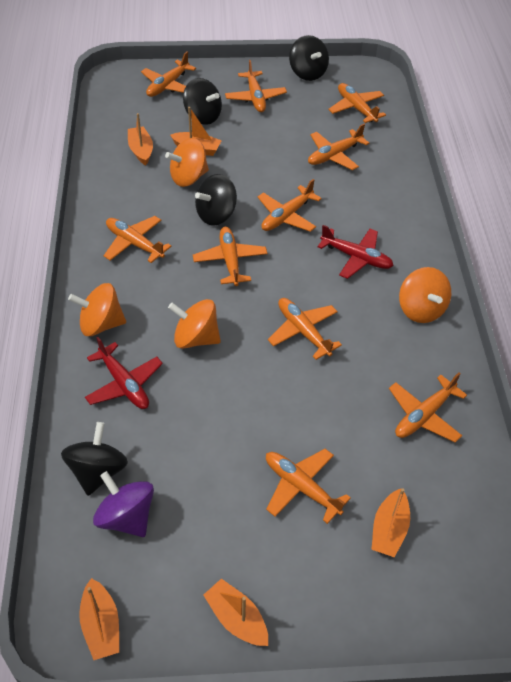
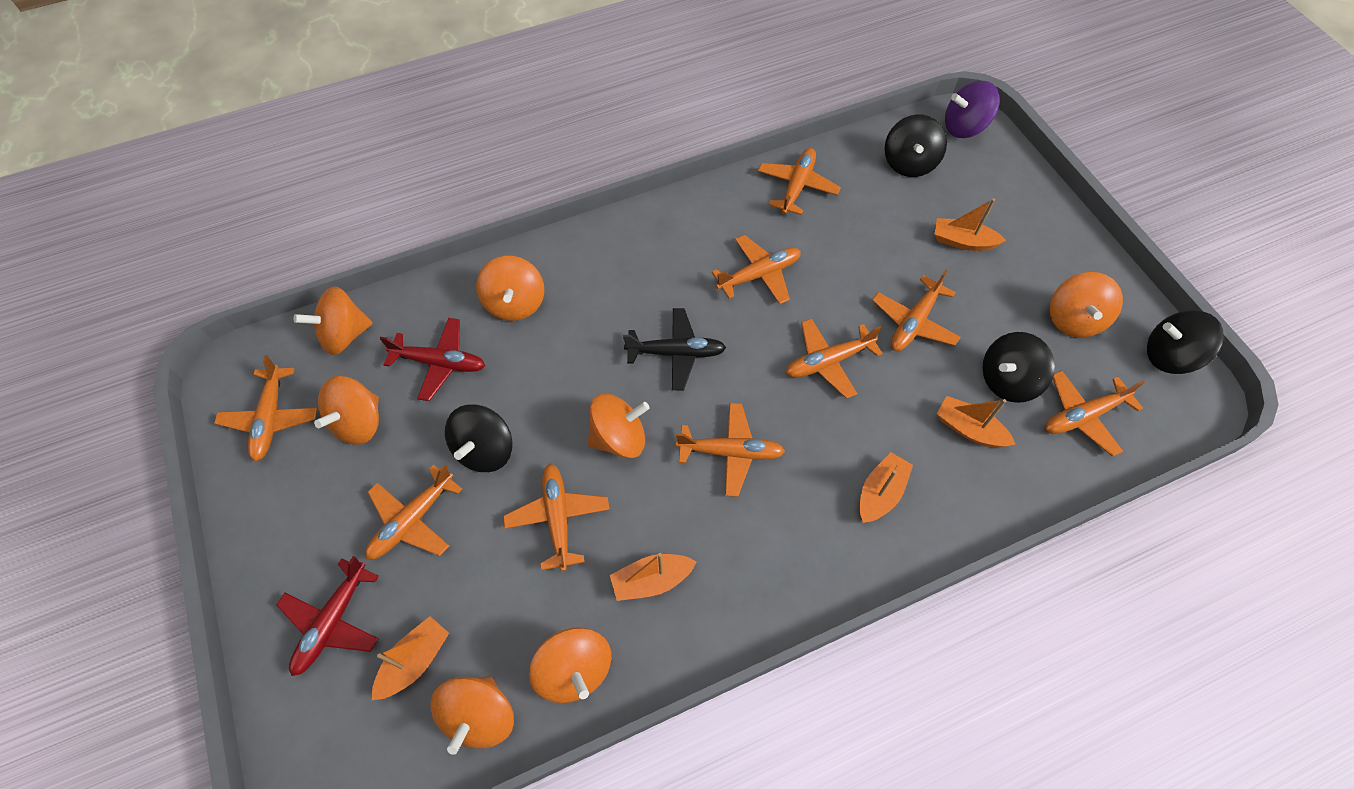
black plane: 0 -> 1
orange plane: 10 -> 9
orange spinning top: 4 -> 7

